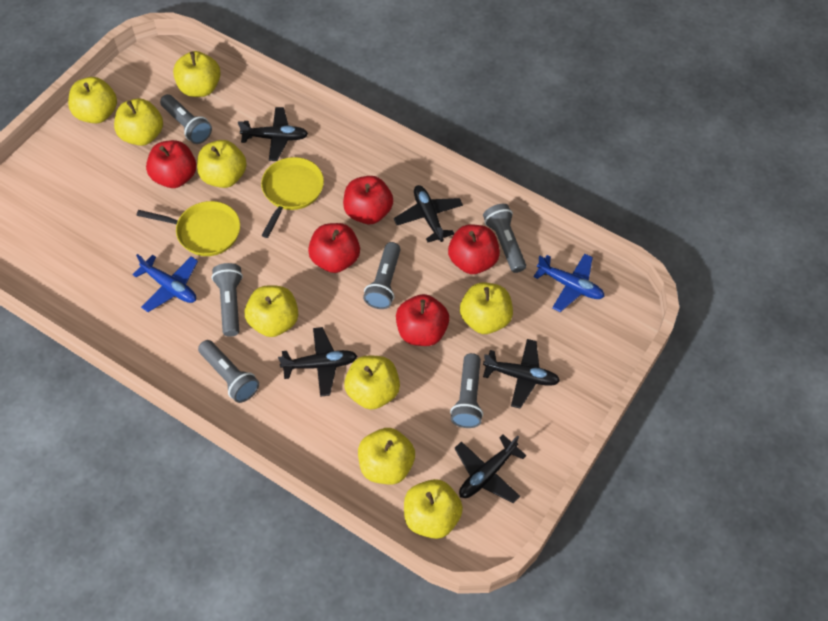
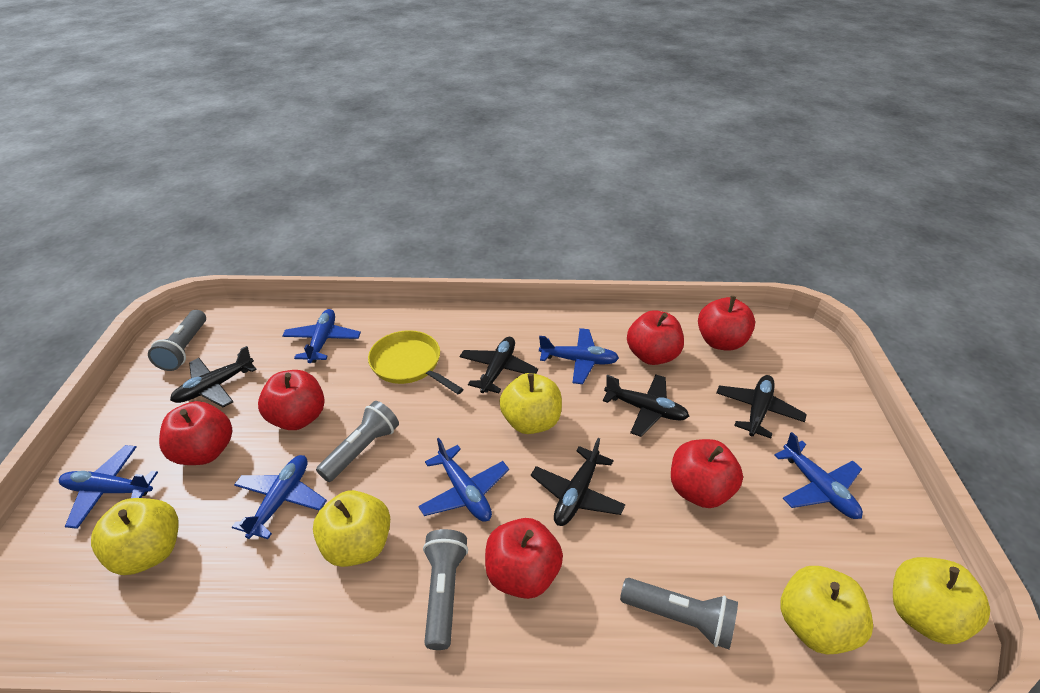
blue plane: 2 -> 6
grey flashlight: 6 -> 4
red apple: 5 -> 6
yellow apple: 9 -> 5
yellow pan: 2 -> 1

